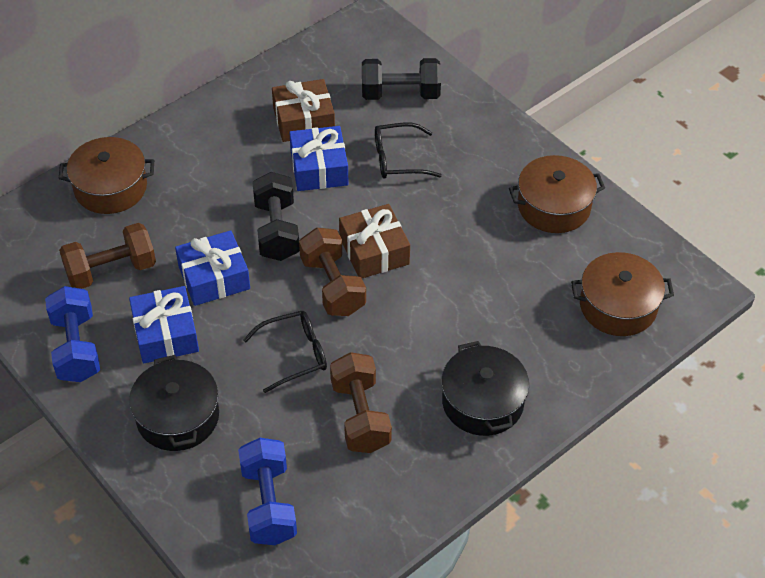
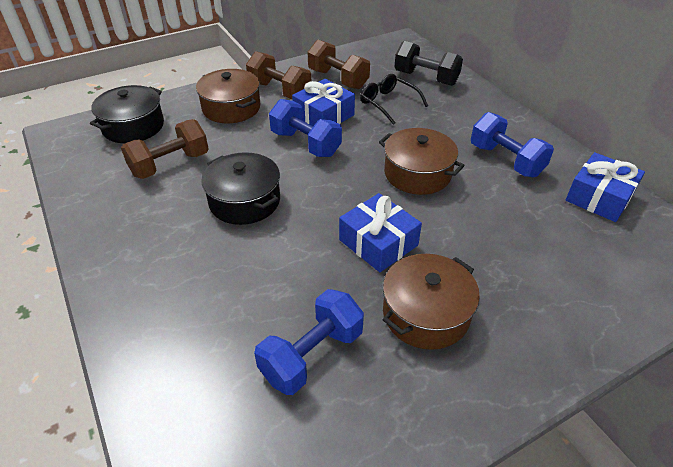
black dumbbell: 2 -> 1
black glasses: 2 -> 1
blue dumbbell: 2 -> 3
brown gift: 2 -> 0

